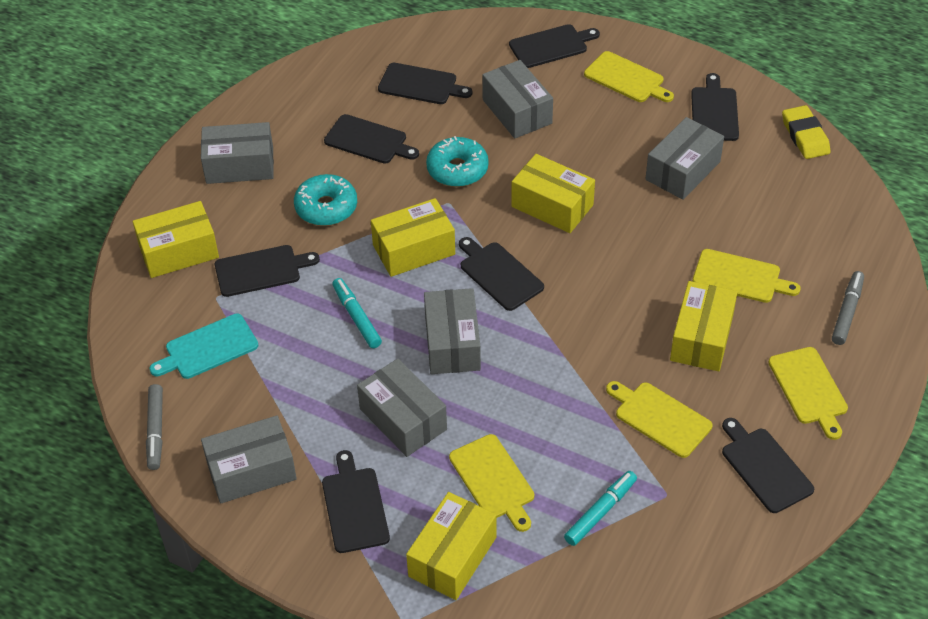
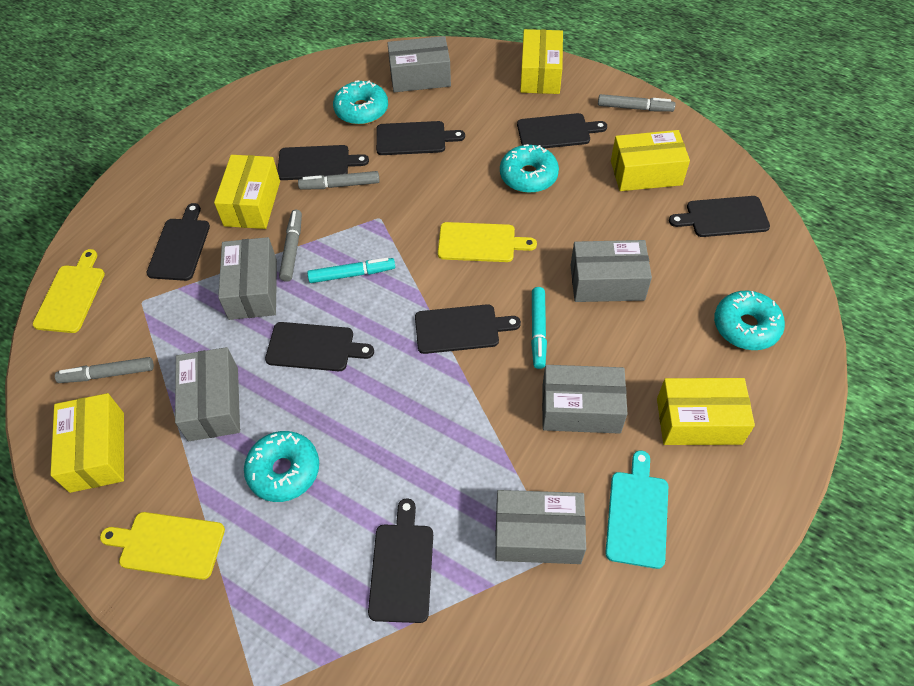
grey marker: 2 -> 4
turquoise donut: 2 -> 4
yellow cutting board: 5 -> 3
yellow eraser: 1 -> 0

